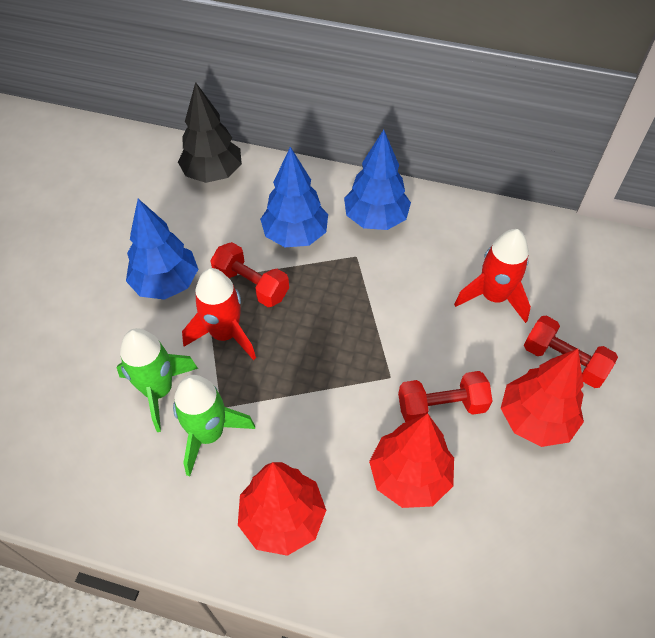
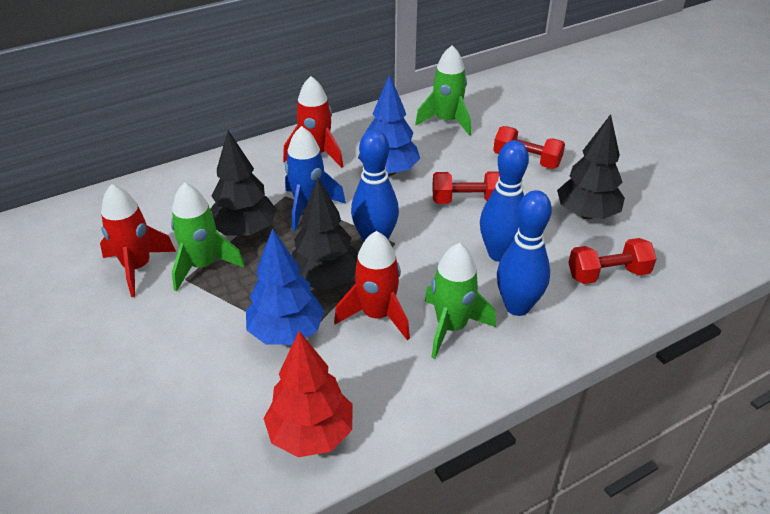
black tree: 1 -> 3
blue bowling pin: 0 -> 3
blue rocket: 0 -> 1
blue tree: 3 -> 2
green rocket: 2 -> 3
red rocket: 2 -> 3
red tree: 3 -> 1

